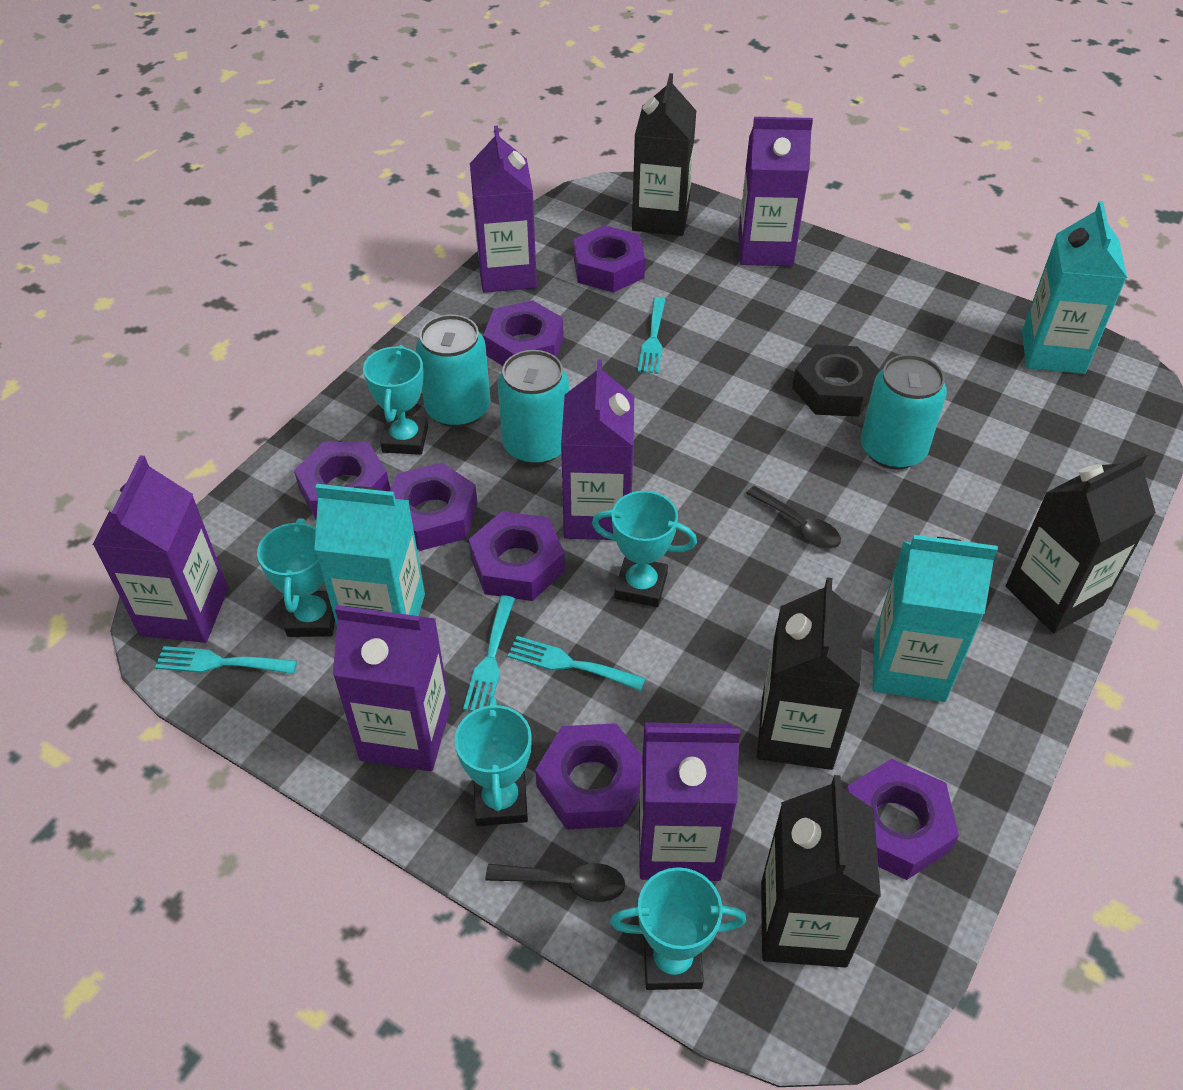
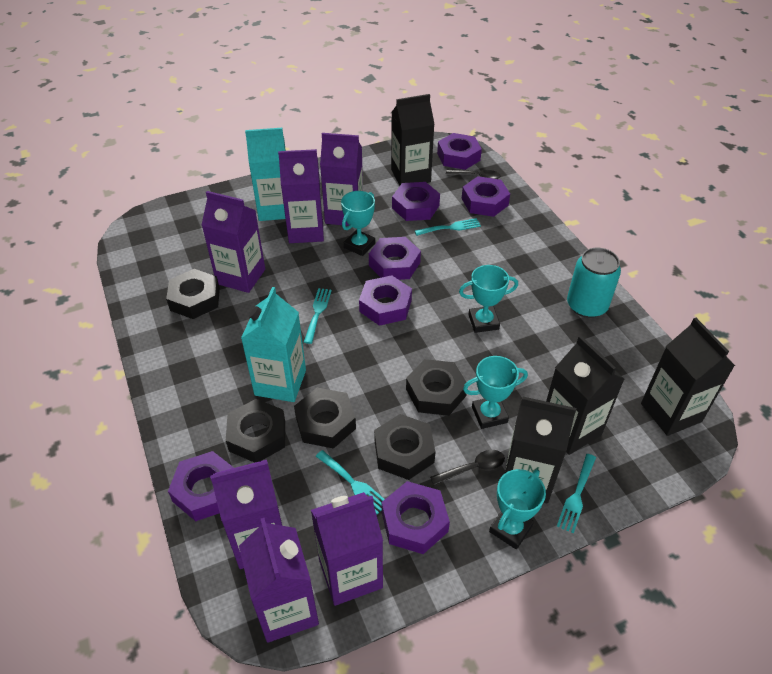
black nut: 1 -> 5
turquoise can: 3 -> 1
turquoise carton: 3 -> 2
turquoise trophy: 5 -> 4

